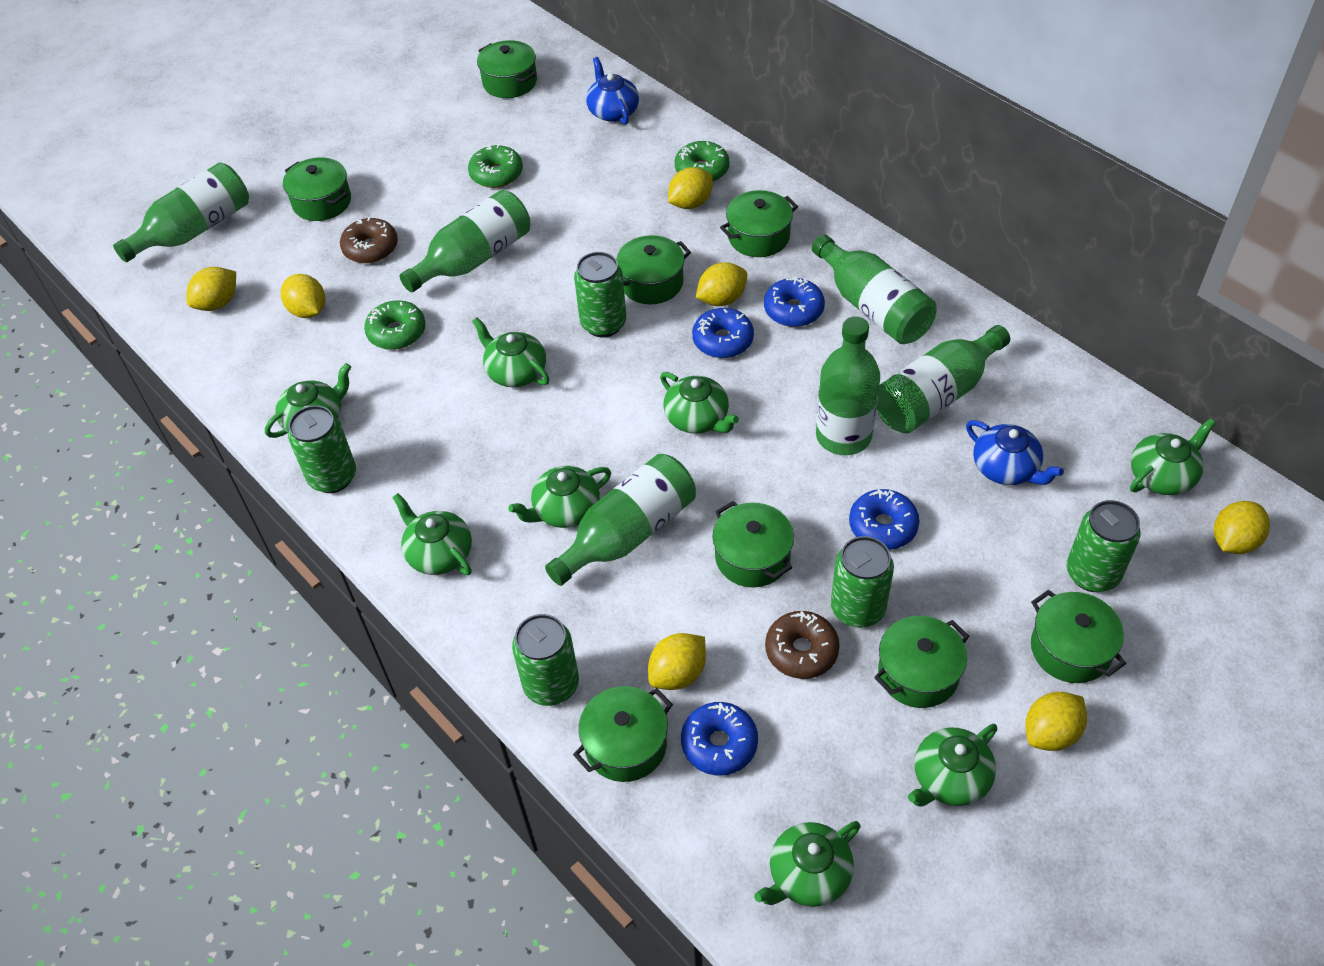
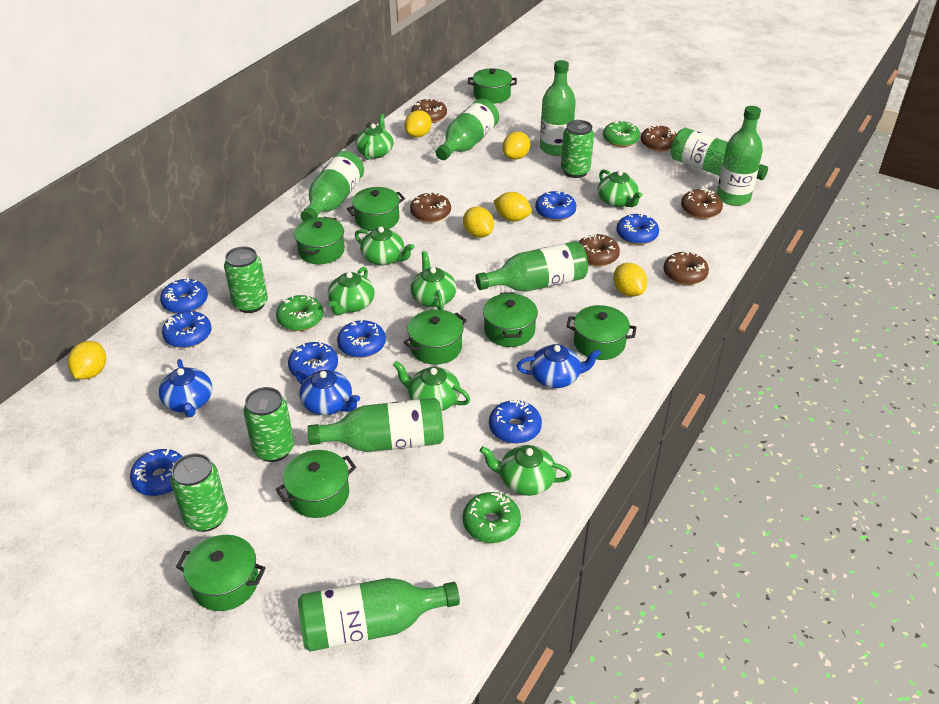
blue donut: 4 -> 8
blue teapot: 2 -> 3
brown donut: 2 -> 6
green bottle: 6 -> 8
green can: 5 -> 4
green teapot: 8 -> 7
yellow lemon: 7 -> 6

